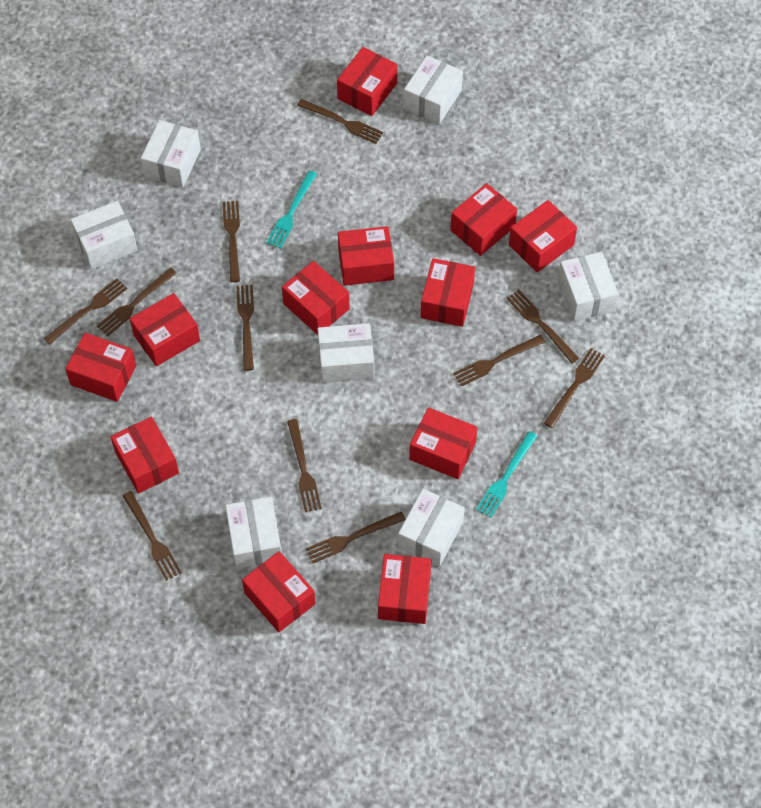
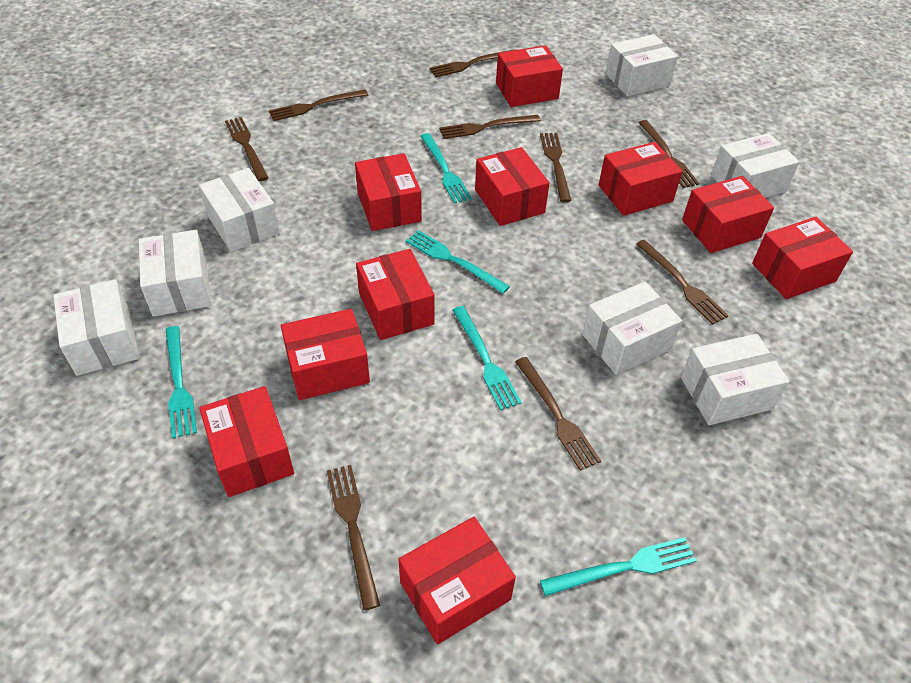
brown fork: 11 -> 9
red box: 12 -> 10
turquoise fork: 2 -> 5

